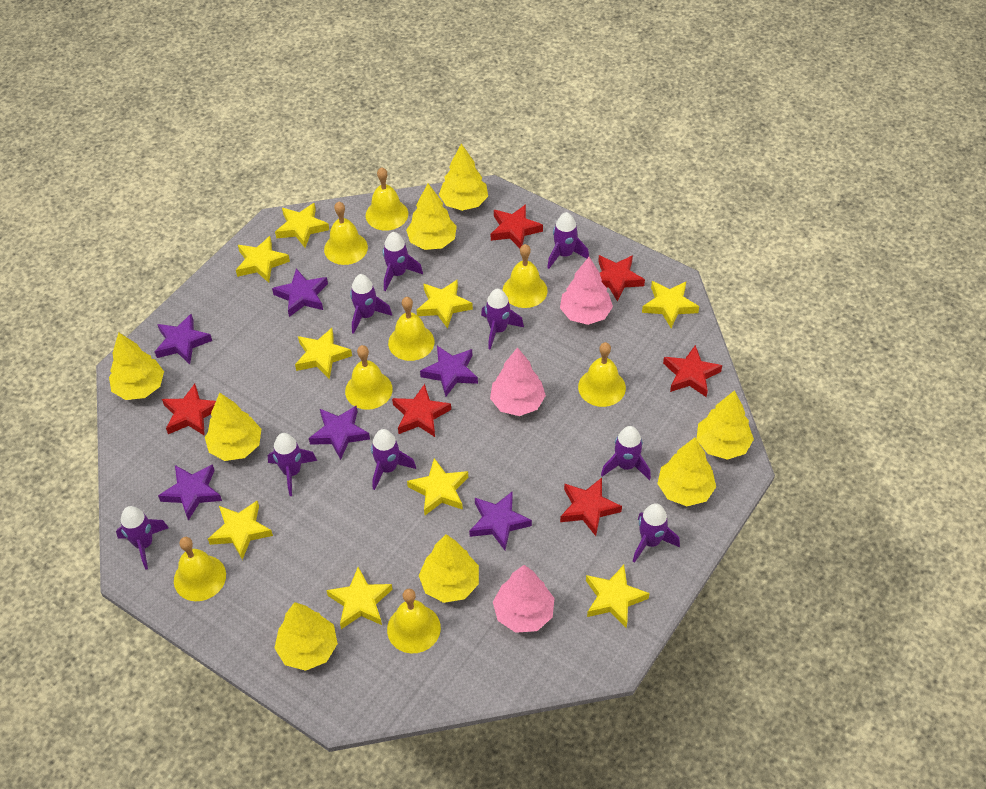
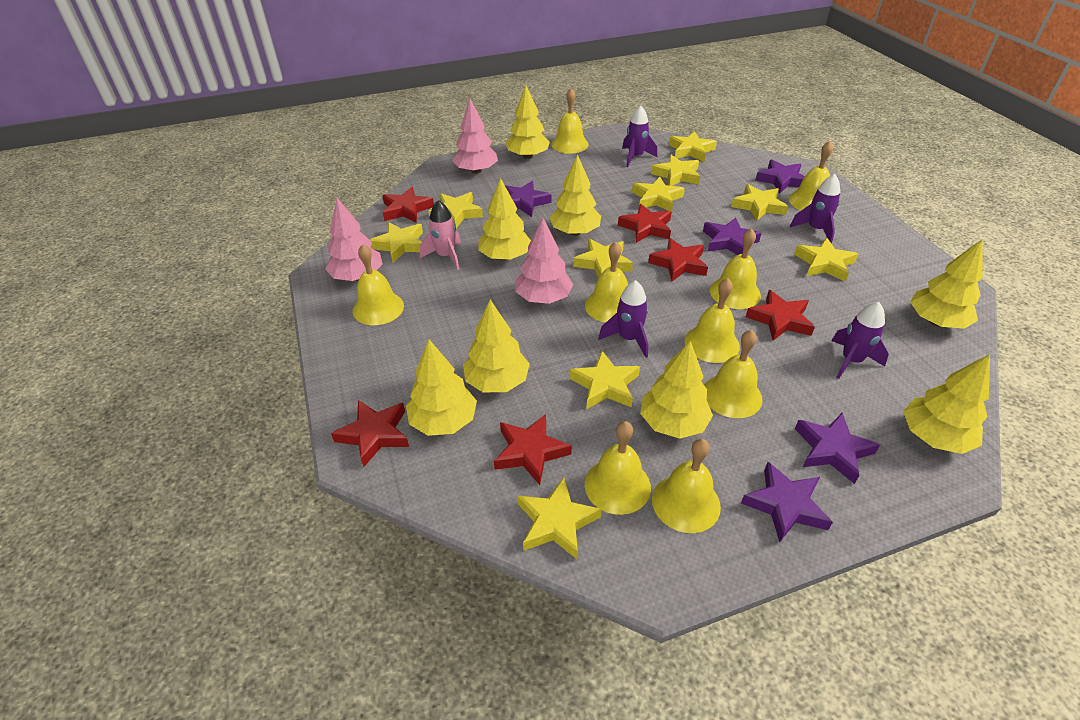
pink rocket: 0 -> 1
purple rocket: 9 -> 4
purple star: 6 -> 5
yellow bell: 8 -> 9
yellow star: 9 -> 10

